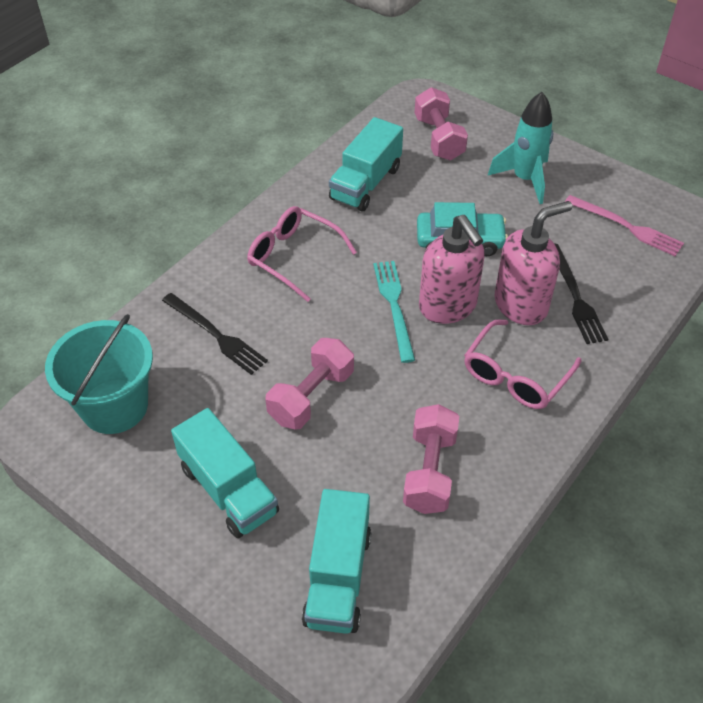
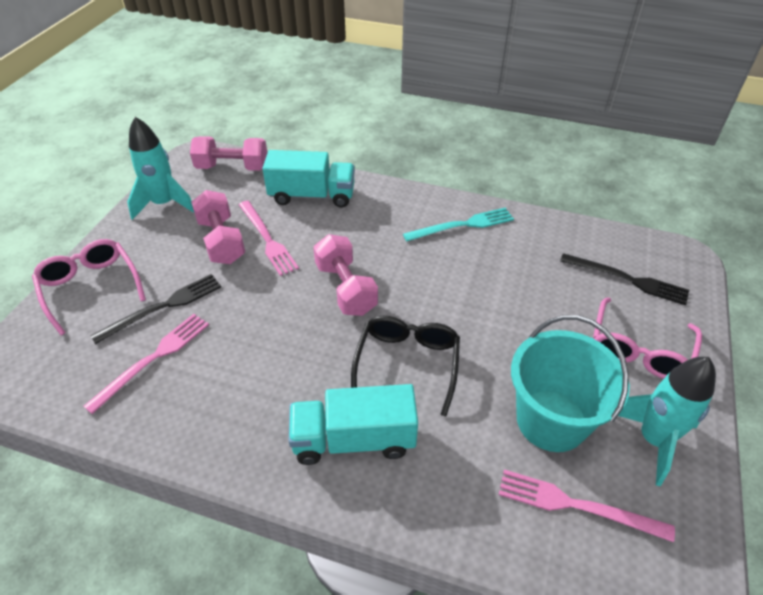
black glasses: 0 -> 1
pink fork: 1 -> 3
pink soap dispenser: 2 -> 0
turquoise car: 1 -> 0
turquoise rocket: 1 -> 2
turquoise truck: 3 -> 2

